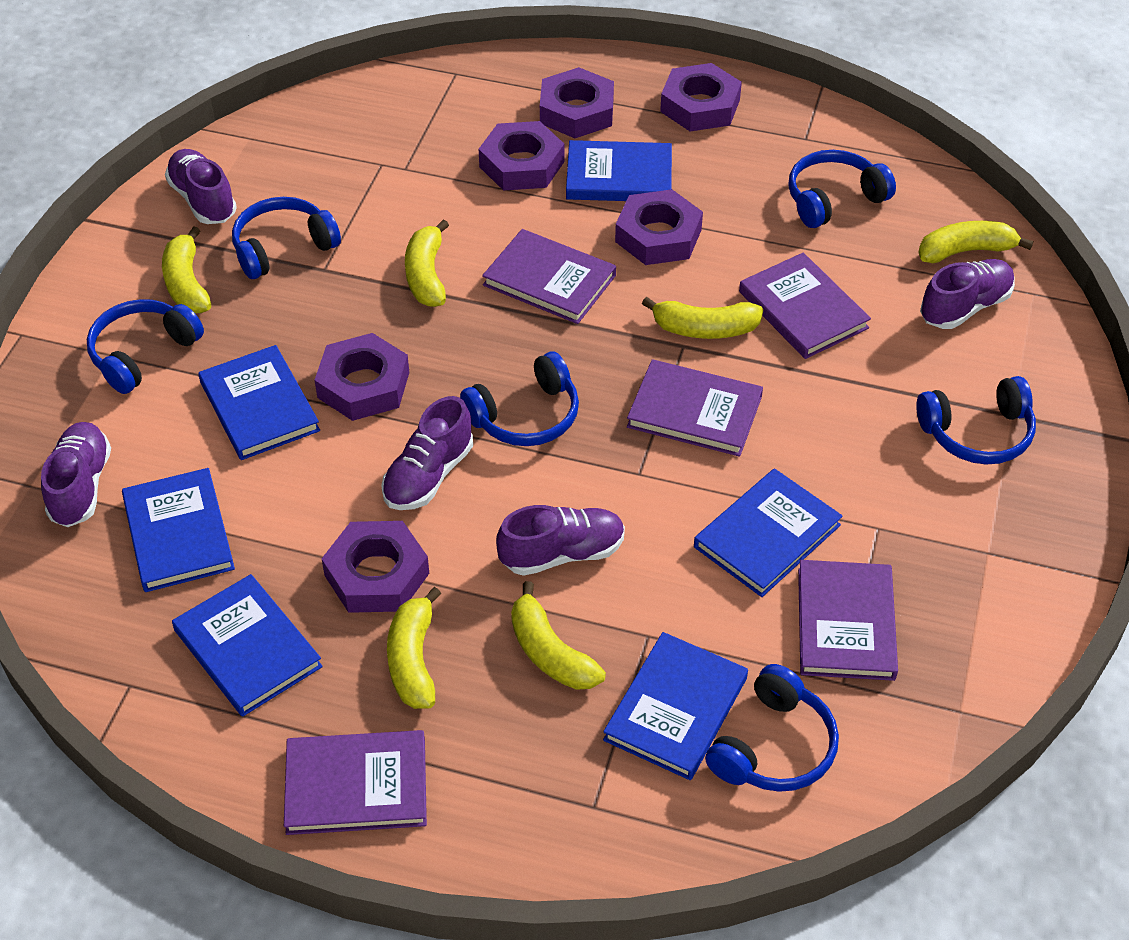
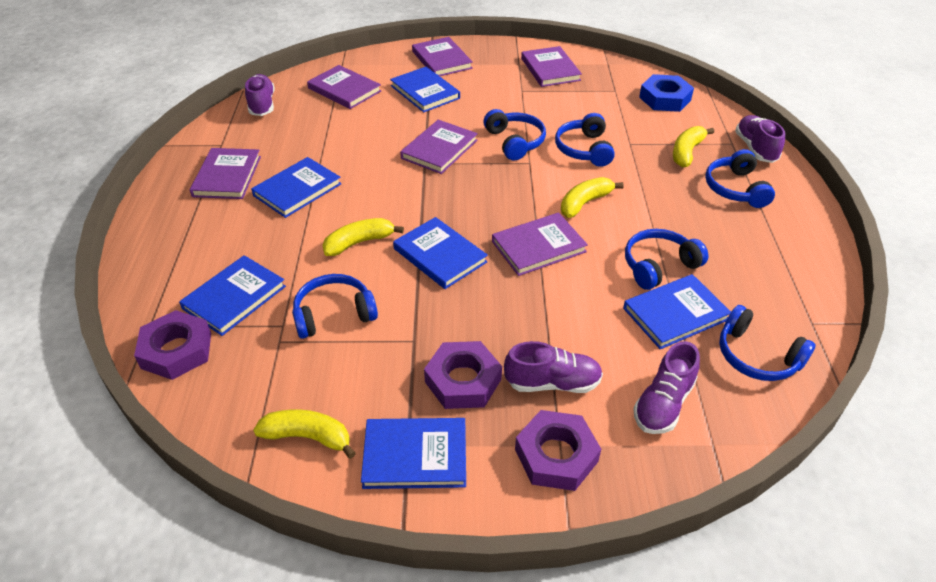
blue nut: 0 -> 1
purple book: 5 -> 6
purple nut: 6 -> 3
purple shoe: 5 -> 4
yellow banana: 6 -> 4

